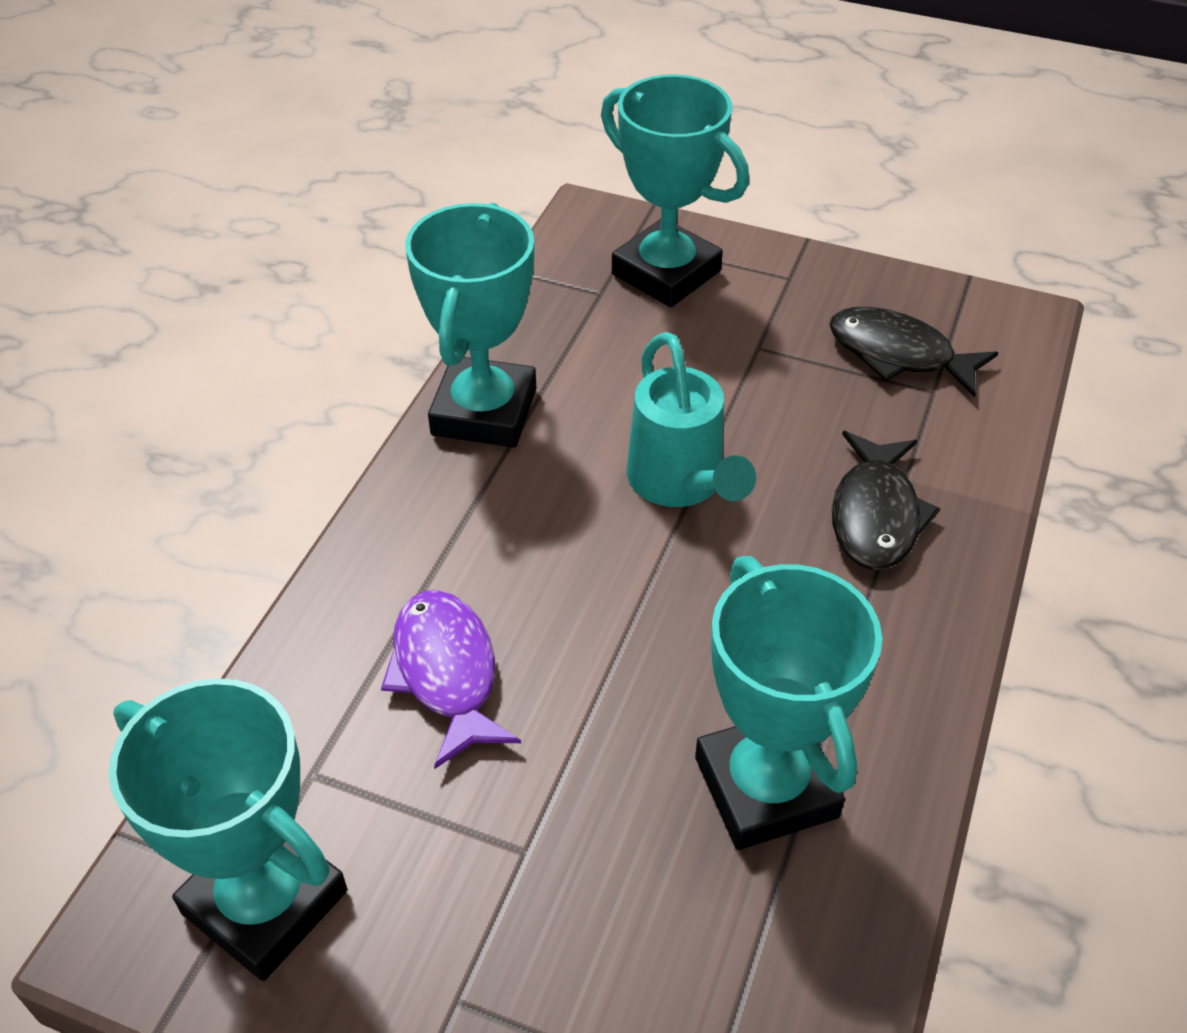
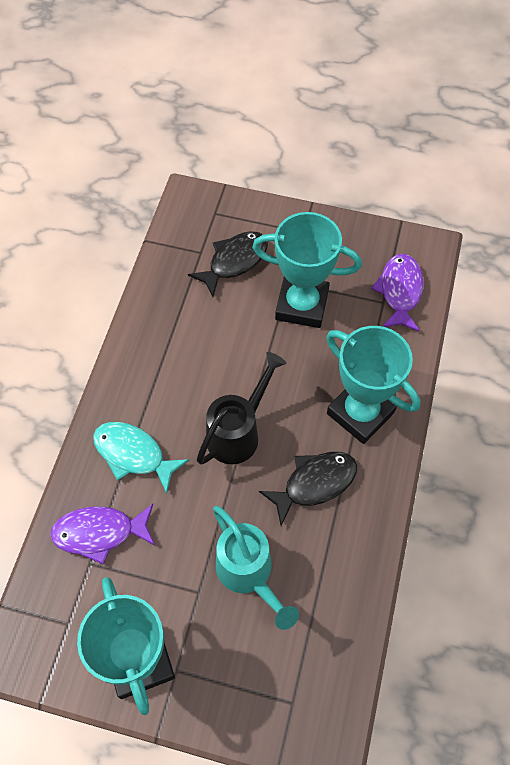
black watering can: 0 -> 1
purple fish: 1 -> 2
turquoise fish: 0 -> 1
turquoise trophy: 4 -> 3

